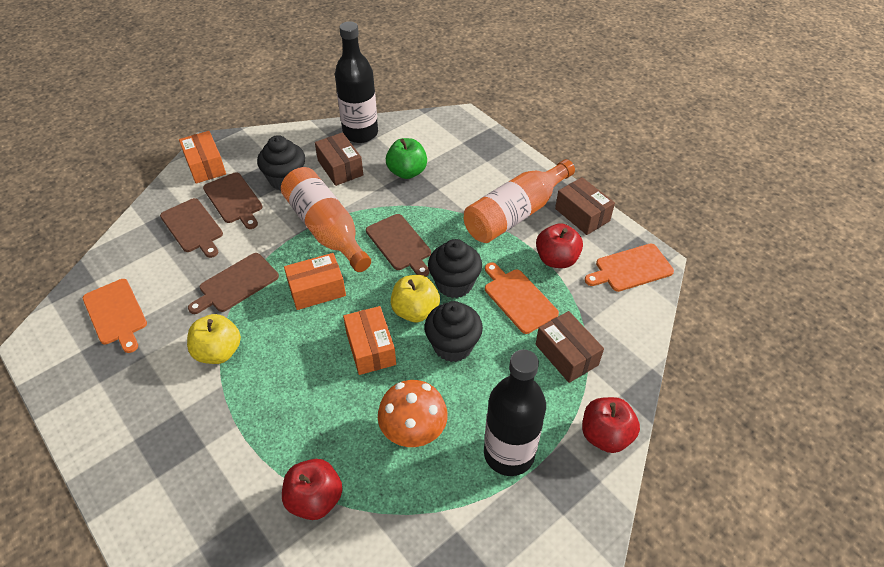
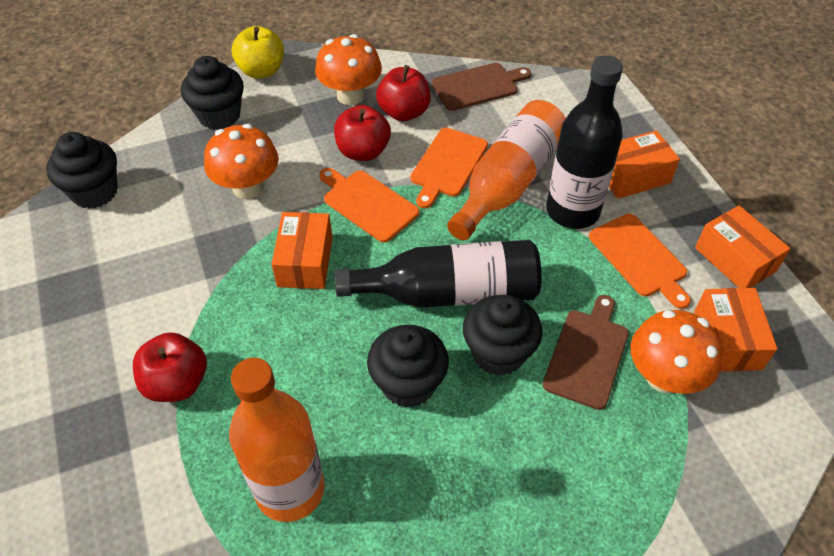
black cupcake: 3 -> 4
brown box: 3 -> 0
brown cutting board: 4 -> 2
green apple: 1 -> 0
orange box: 3 -> 4
orange mushroom: 1 -> 3
yellow apple: 2 -> 1

